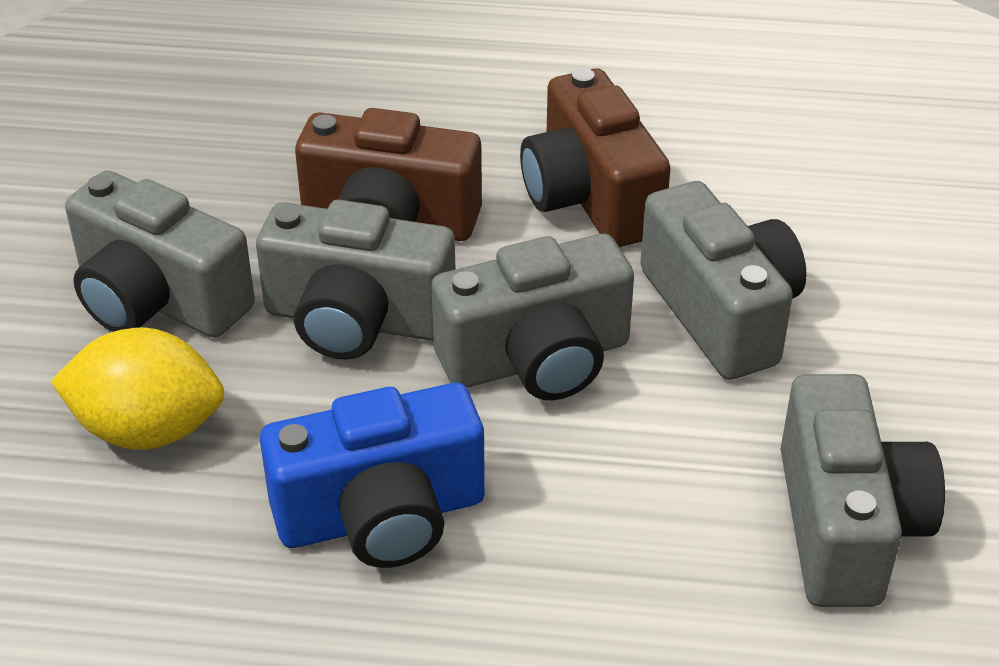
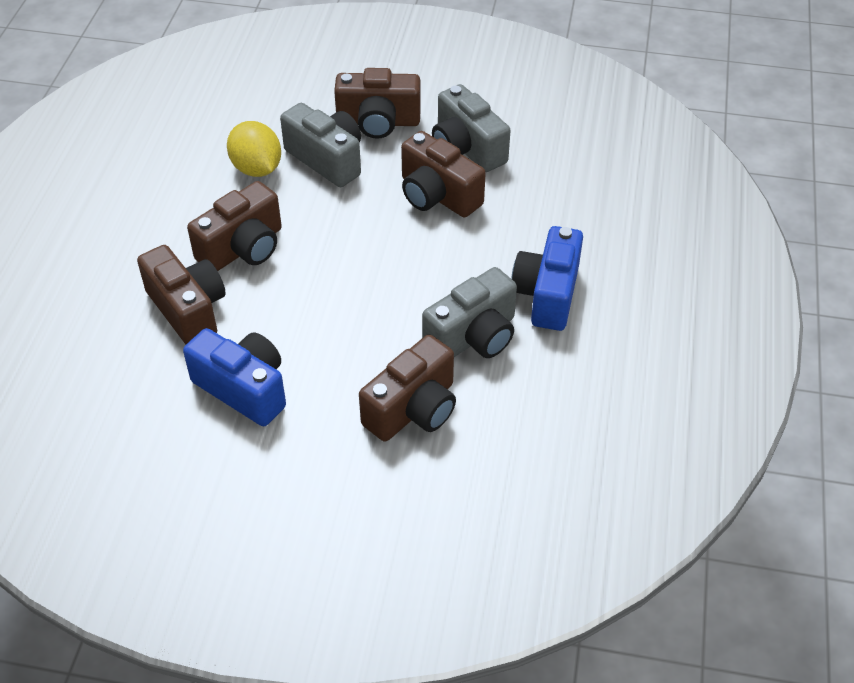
blue camera: 1 -> 2
brown camera: 2 -> 5
grey camera: 5 -> 3

